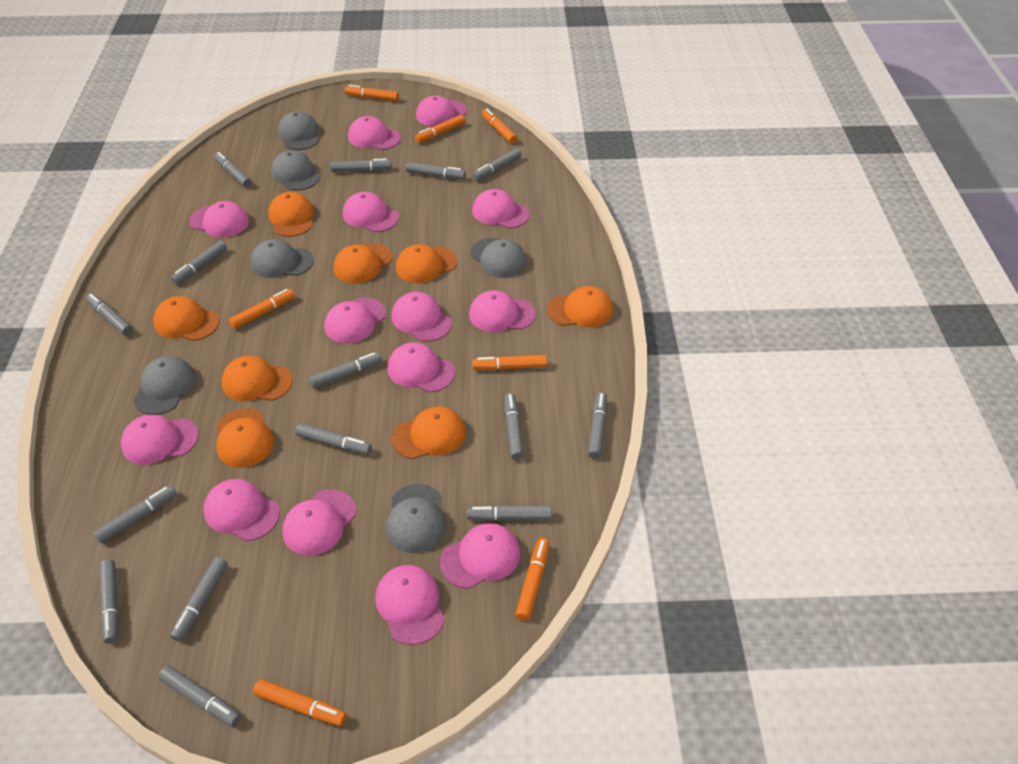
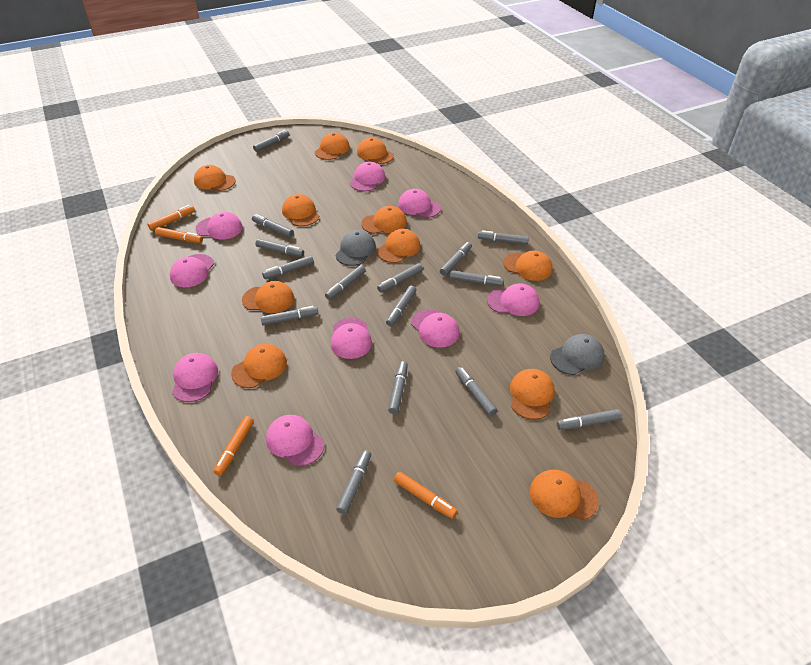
grey cap: 6 -> 2
orange cap: 8 -> 11
orange marker: 7 -> 4
pink cap: 14 -> 9

